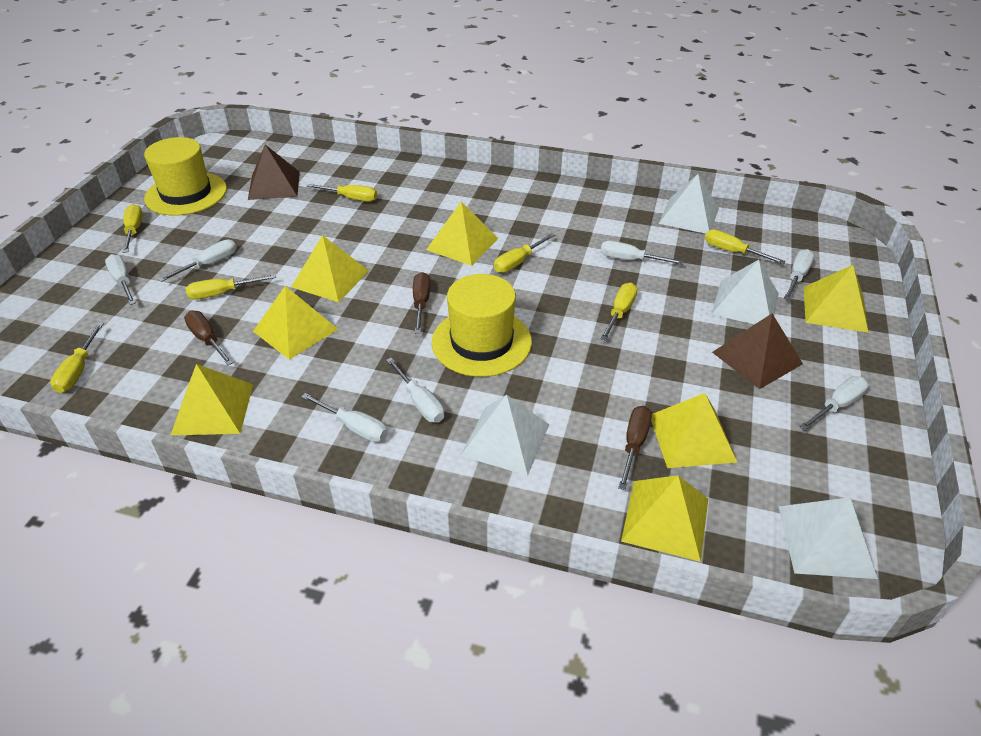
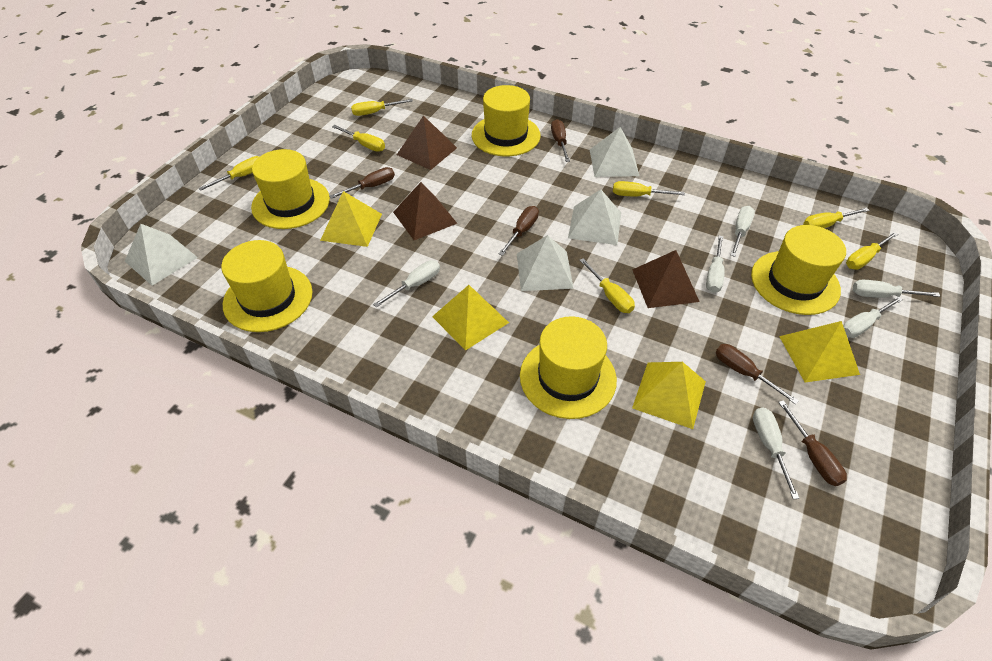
brown pyramid: 2 -> 3
brown screwdriver: 3 -> 5
white screwdriver: 7 -> 6
yellow hat: 2 -> 5
yellow pyramid: 7 -> 4

